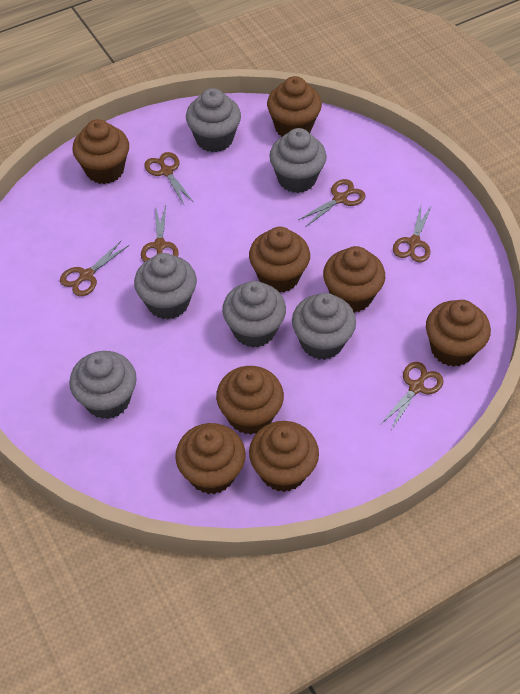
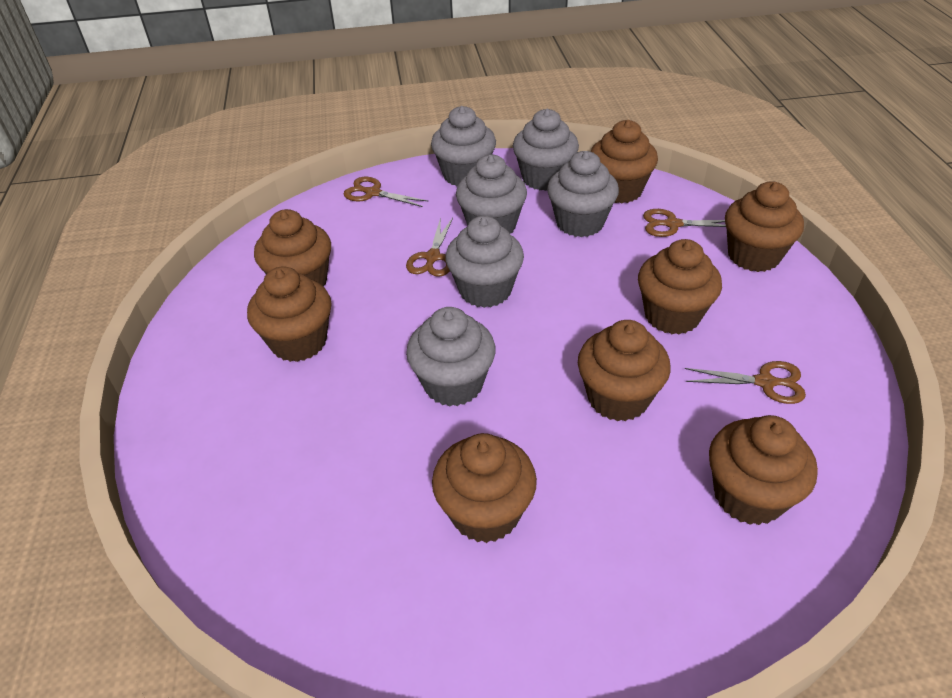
brown scissors: 6 -> 4

